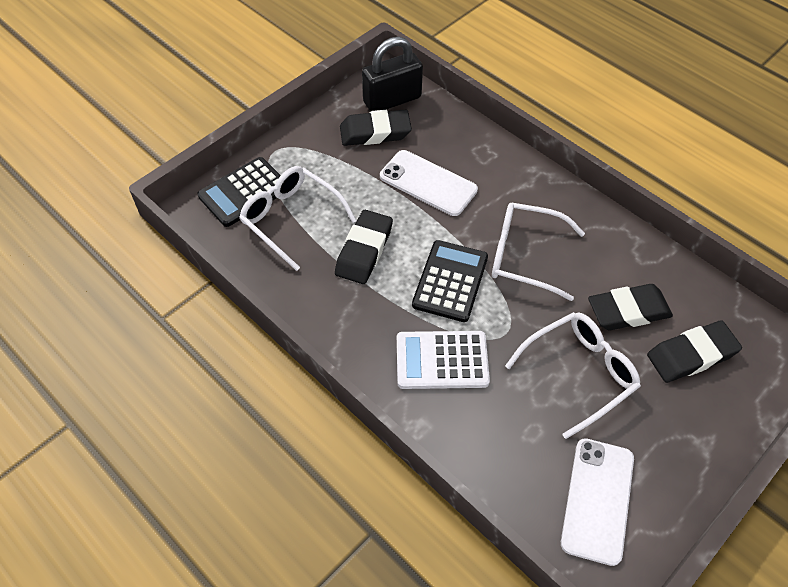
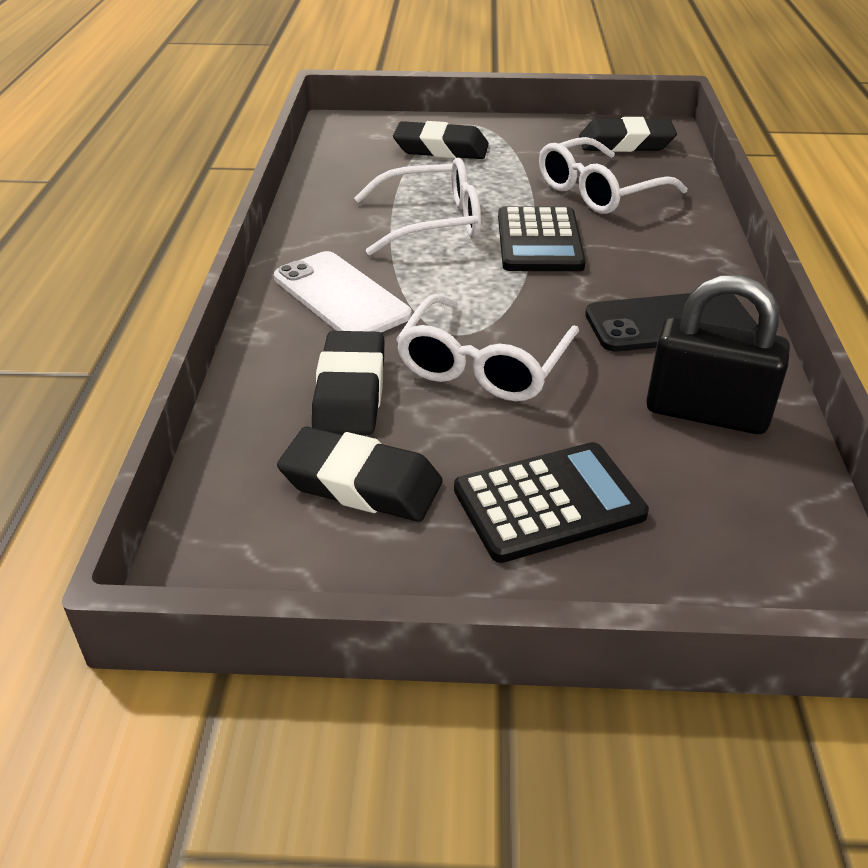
black phone: 0 -> 1
white calculator: 1 -> 0
white phone: 2 -> 1

